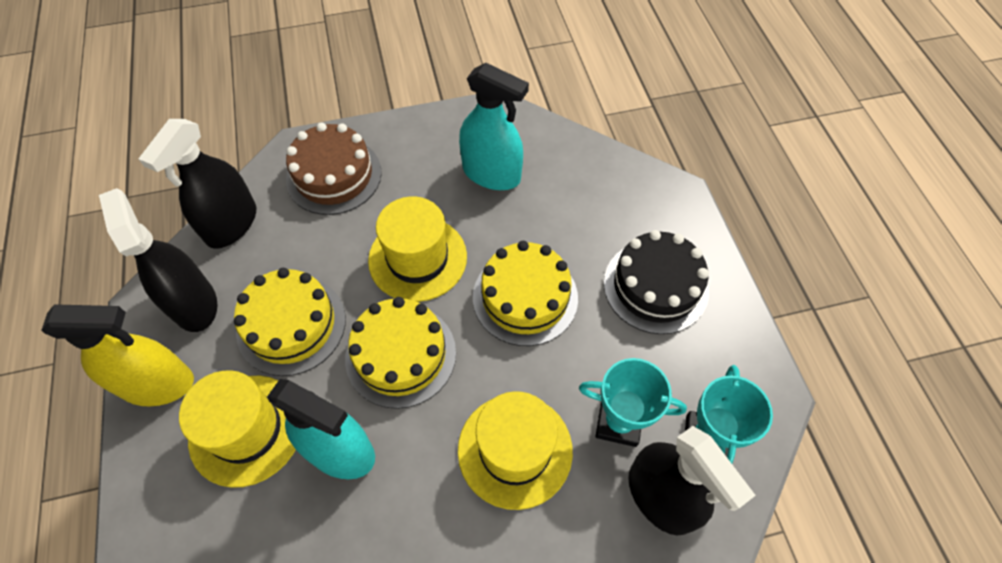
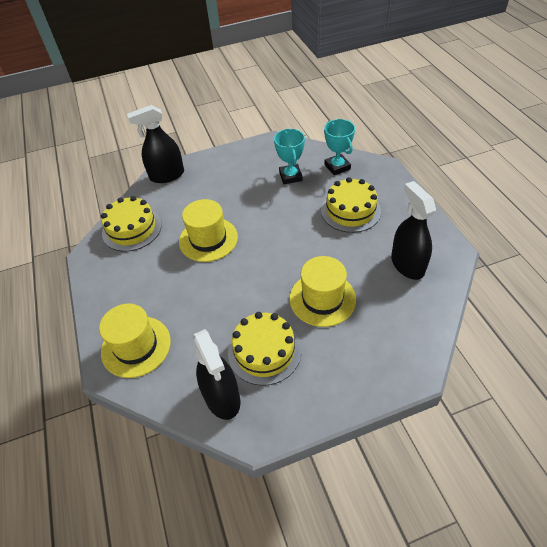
black cake: 1 -> 0
brown cake: 1 -> 0
turquoise spray bottle: 2 -> 0
yellow spray bottle: 1 -> 0

